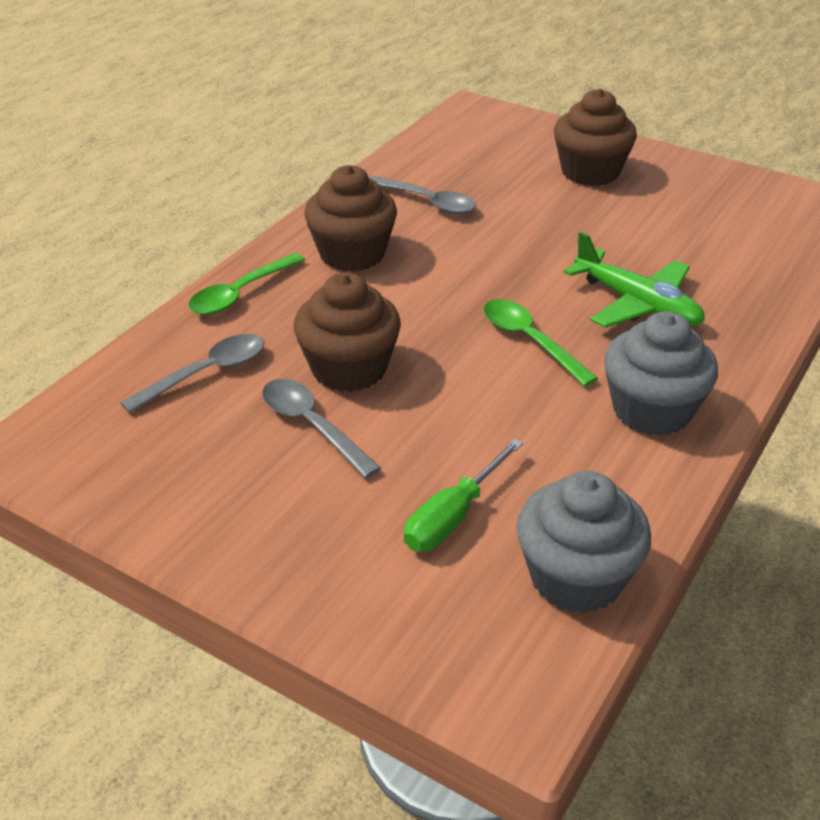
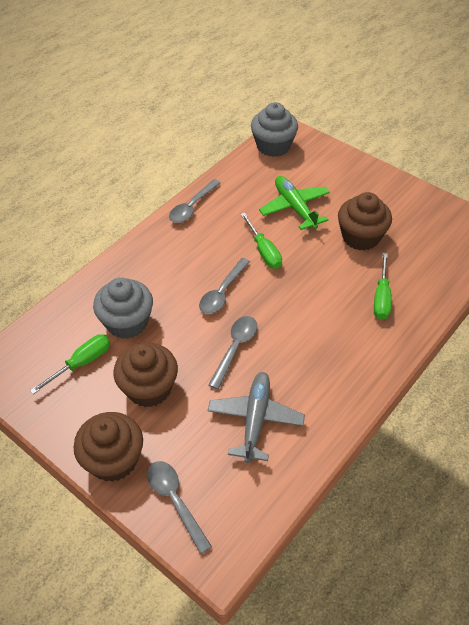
green screwdriver: 1 -> 3
green spoon: 2 -> 0
grey plane: 0 -> 1
grey spoon: 3 -> 4

